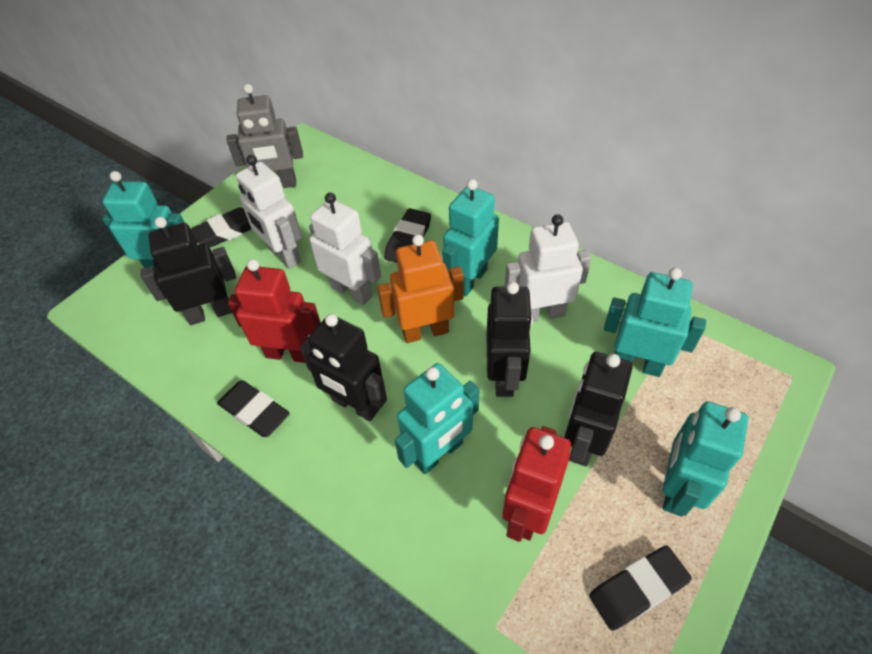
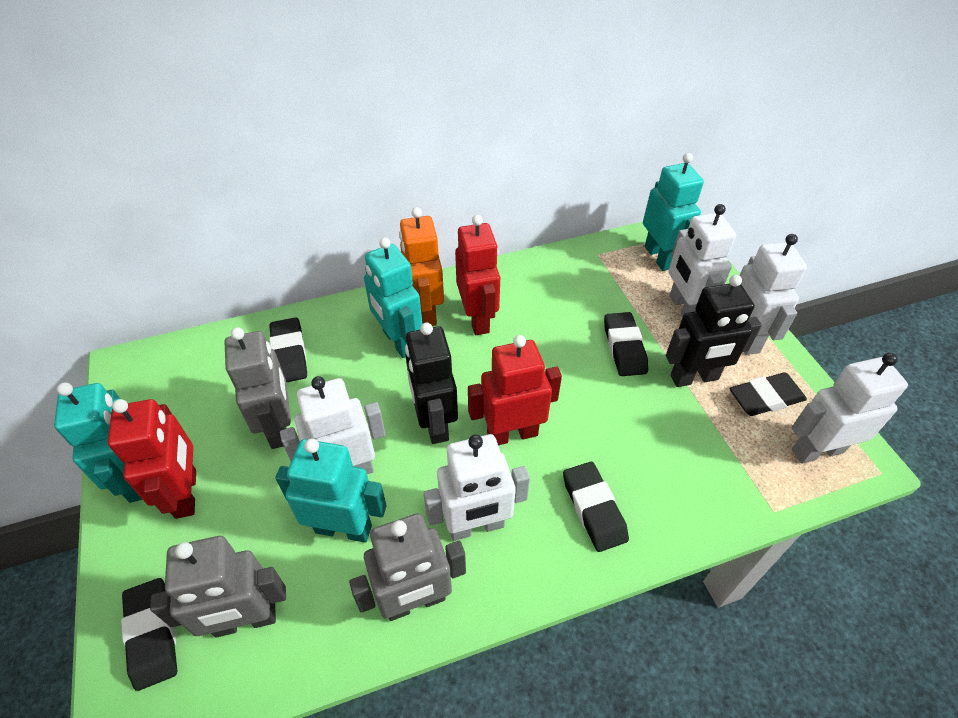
black eraser: 4 -> 5
black robot: 4 -> 2
grey robot: 1 -> 3
red robot: 2 -> 3
turquoise robot: 5 -> 4
white robot: 3 -> 5

